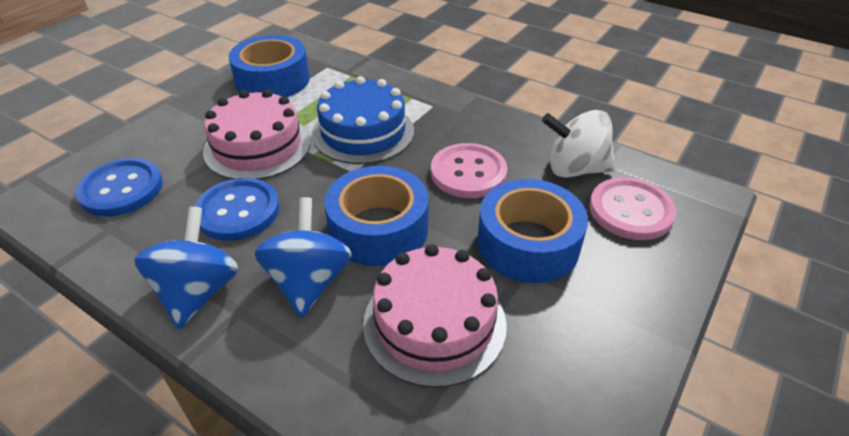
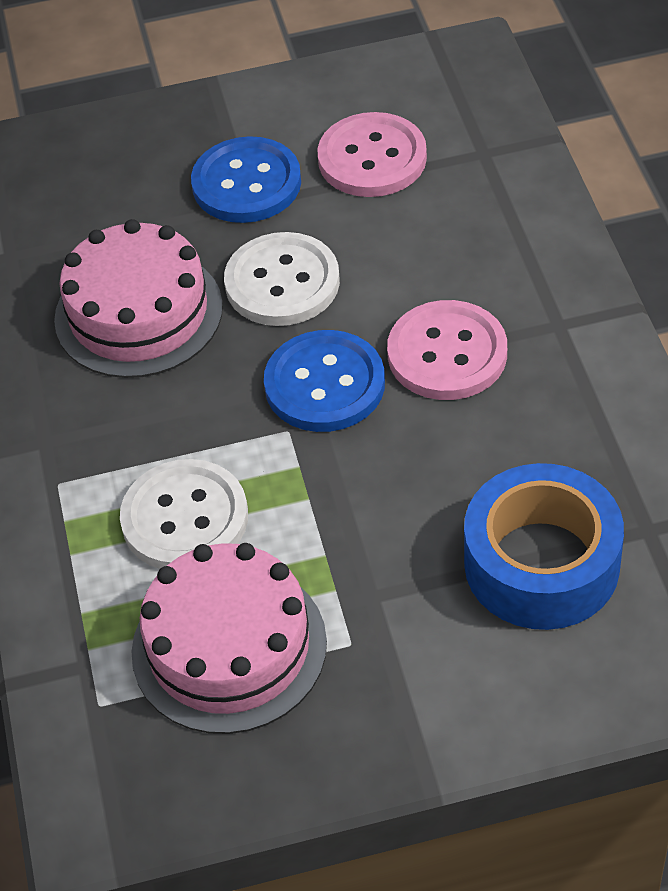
blue cake: 1 -> 0
blue spinning top: 2 -> 0
blue tape: 3 -> 1
white button: 0 -> 2
white spinning top: 1 -> 0

